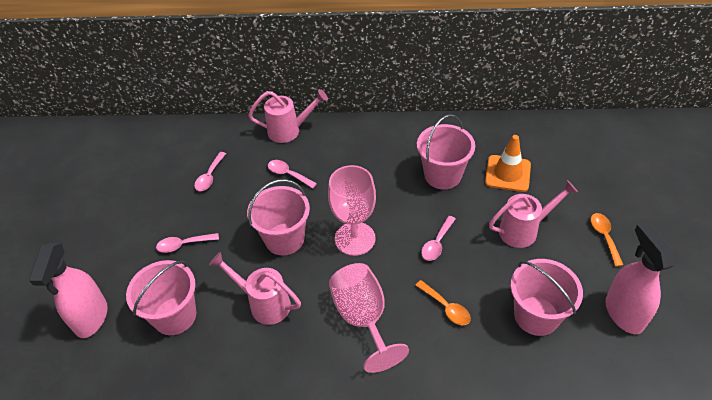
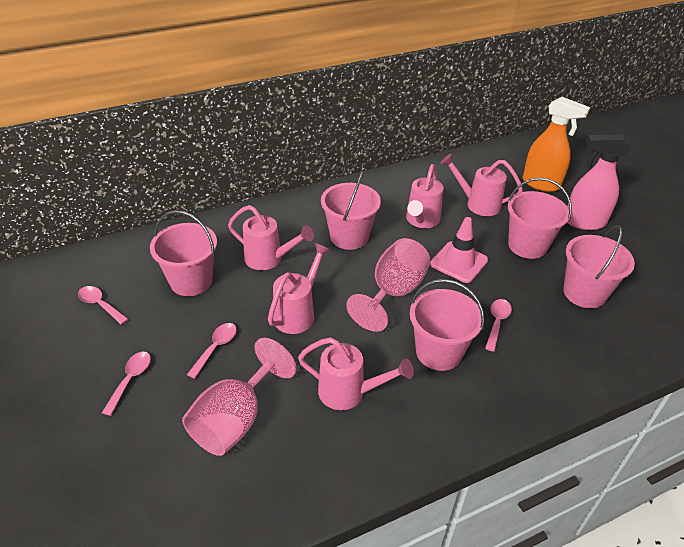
orange spoon: 2 -> 0
orange spray bottle: 0 -> 1
orange traffic cone: 1 -> 0
pink bucket: 4 -> 5
pink spray bottle: 2 -> 1
pink traffic cone: 0 -> 1
pink watering can: 3 -> 5

